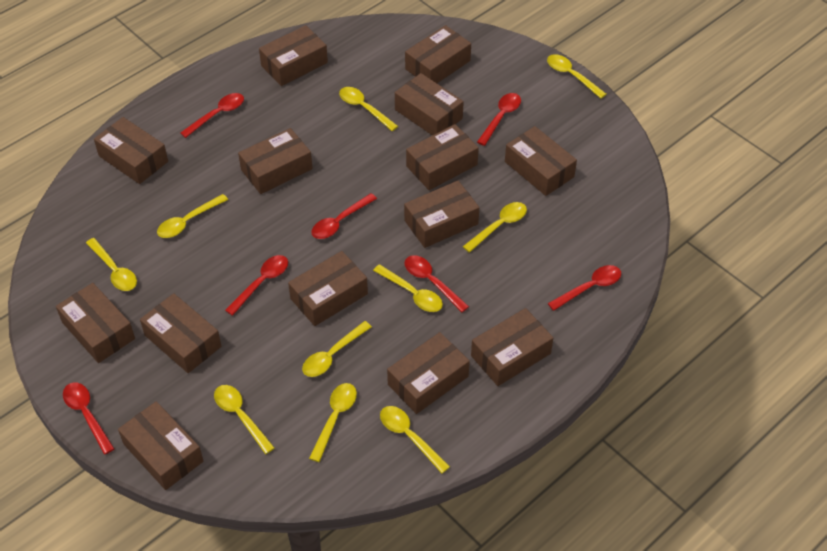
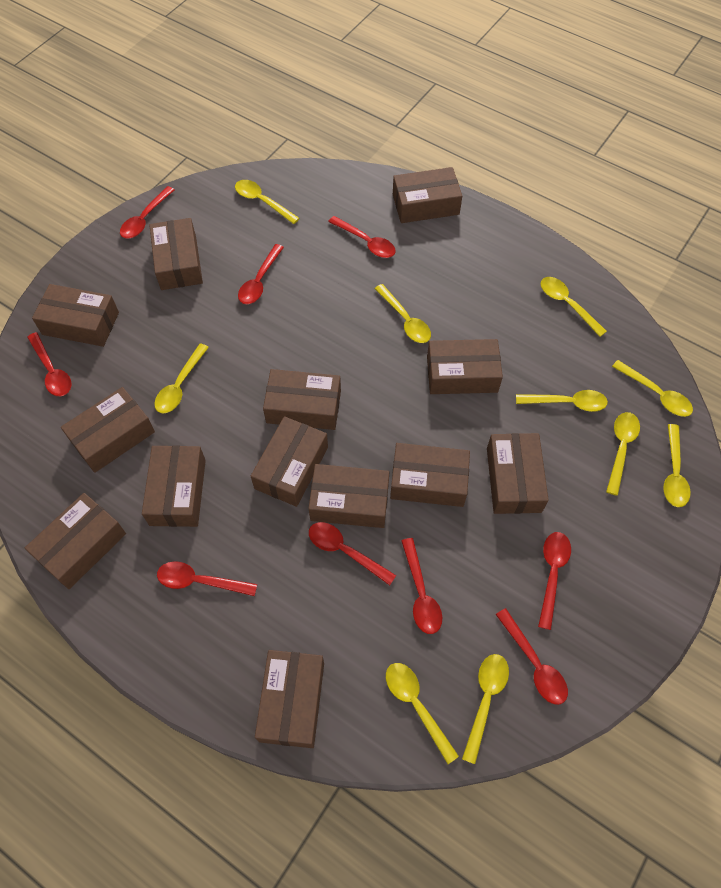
brown box: 14 -> 13
red spoon: 7 -> 9

